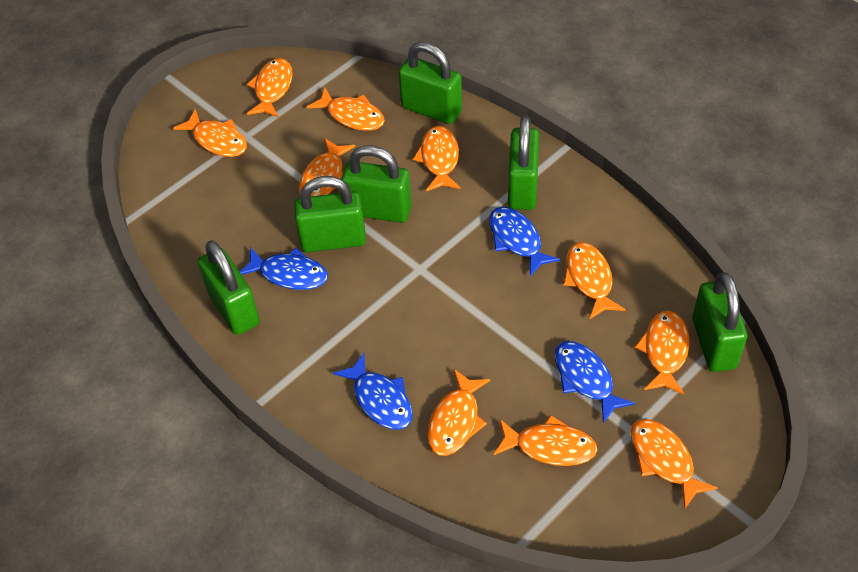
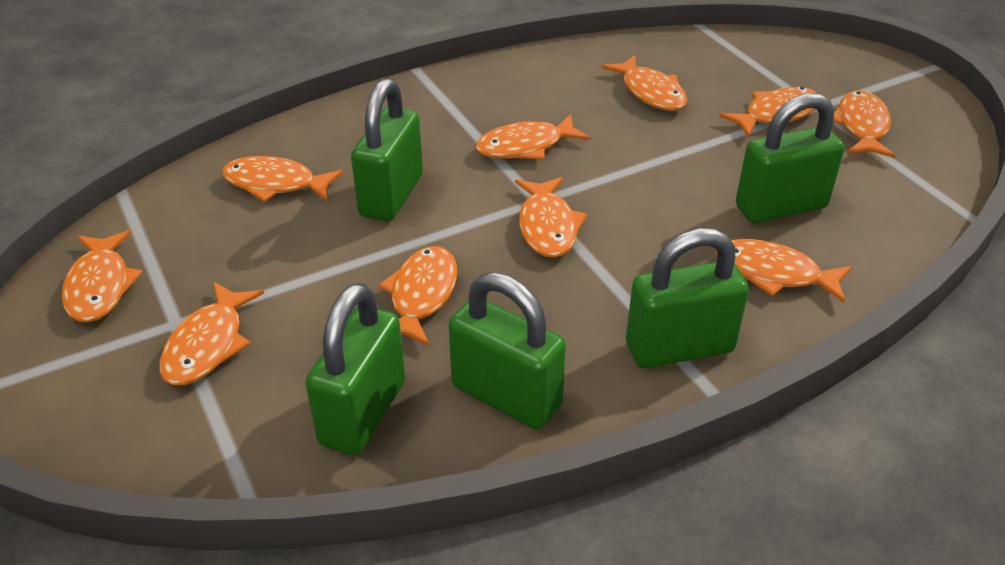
blue fish: 4 -> 0
green padlock: 6 -> 5

